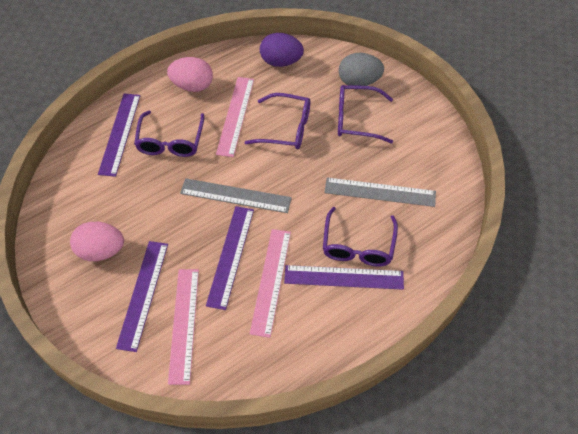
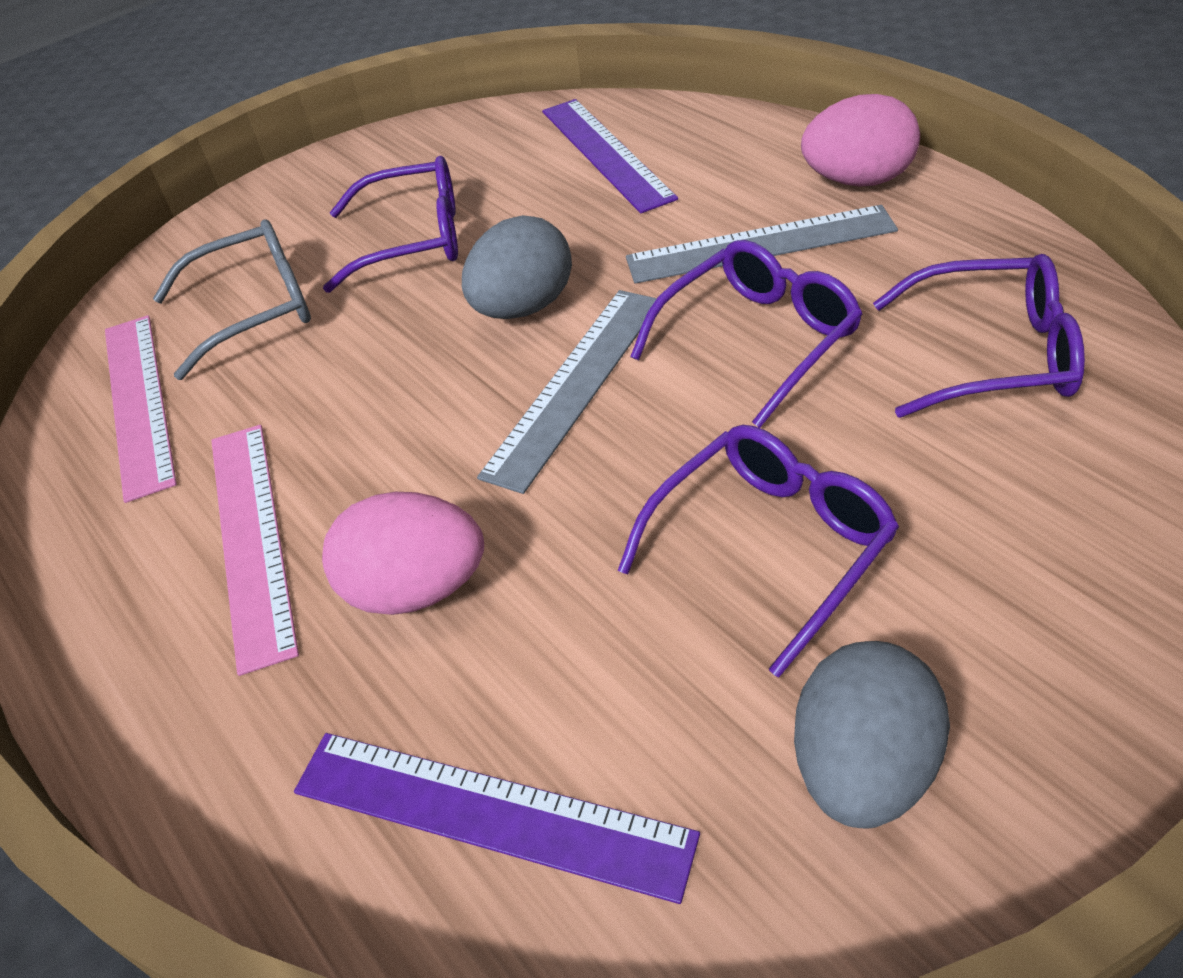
grey egg: 1 -> 2
grey glasses: 0 -> 1
pink ruler: 3 -> 2
purple egg: 1 -> 0
purple ruler: 4 -> 2

